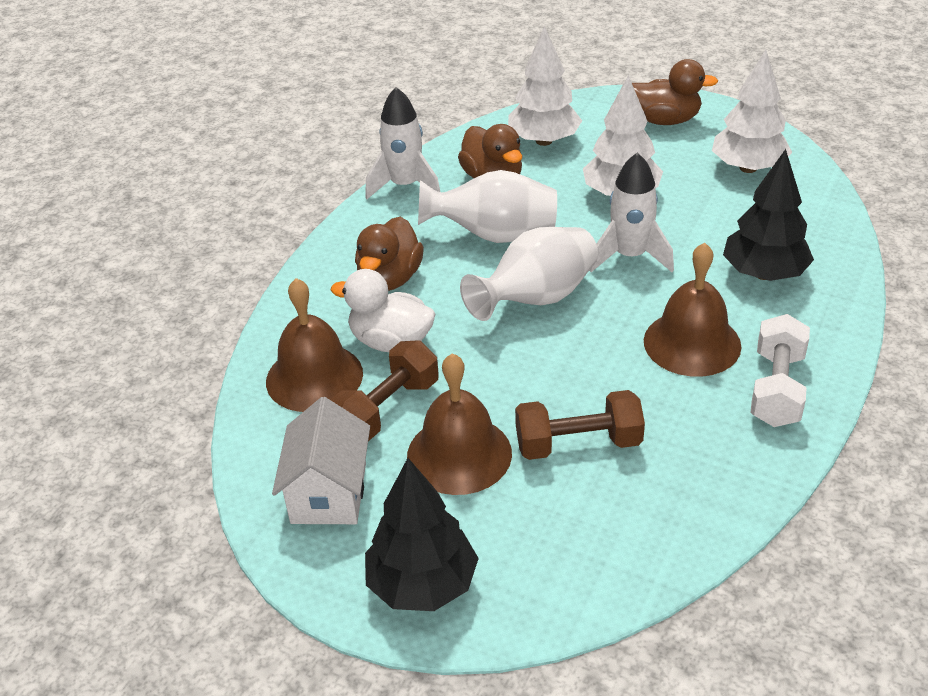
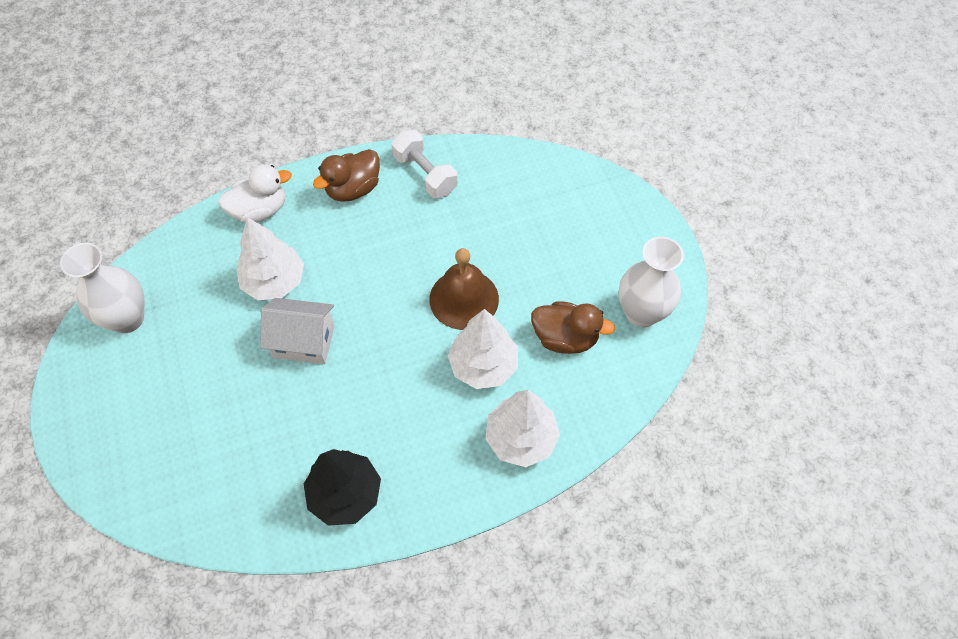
black tree: 2 -> 1
brown bell: 3 -> 1
brown duck: 3 -> 2
brown dumbbell: 2 -> 0
white rocket: 2 -> 0

